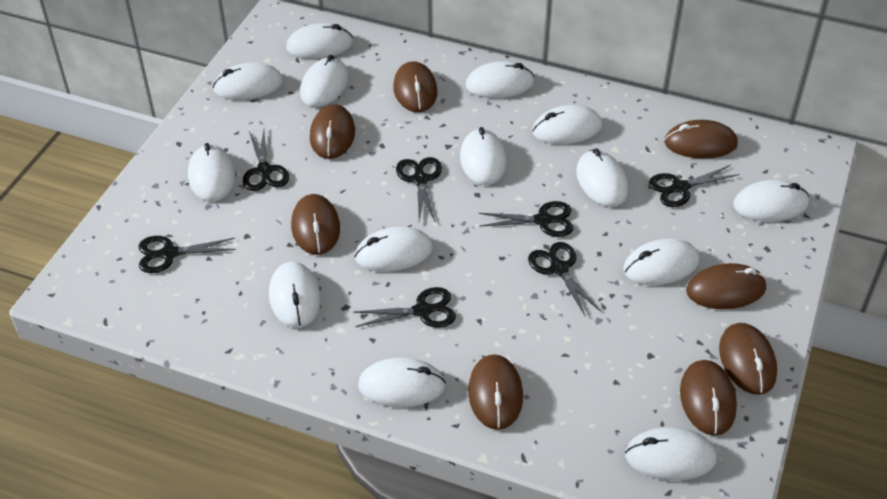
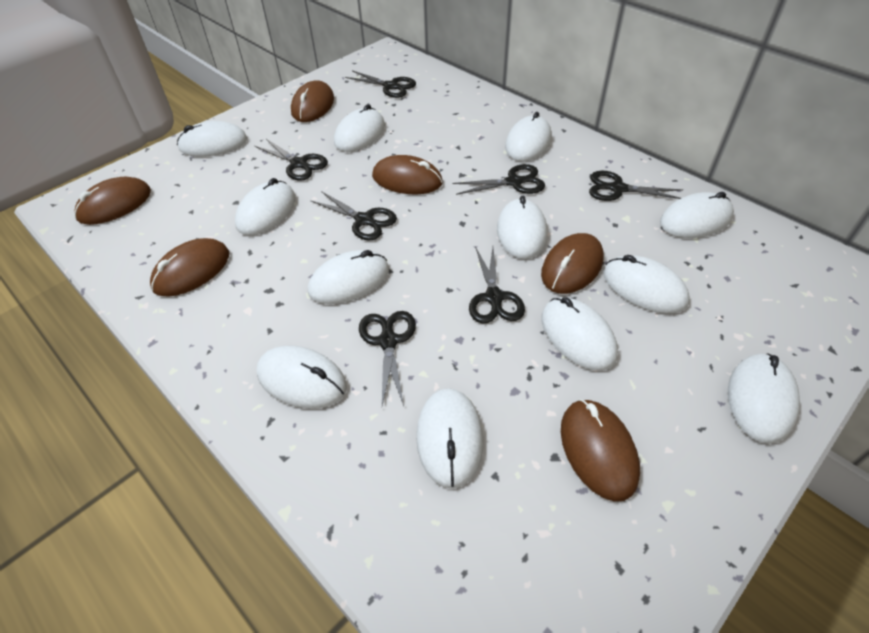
brown mouse: 8 -> 6
white mouse: 14 -> 12

